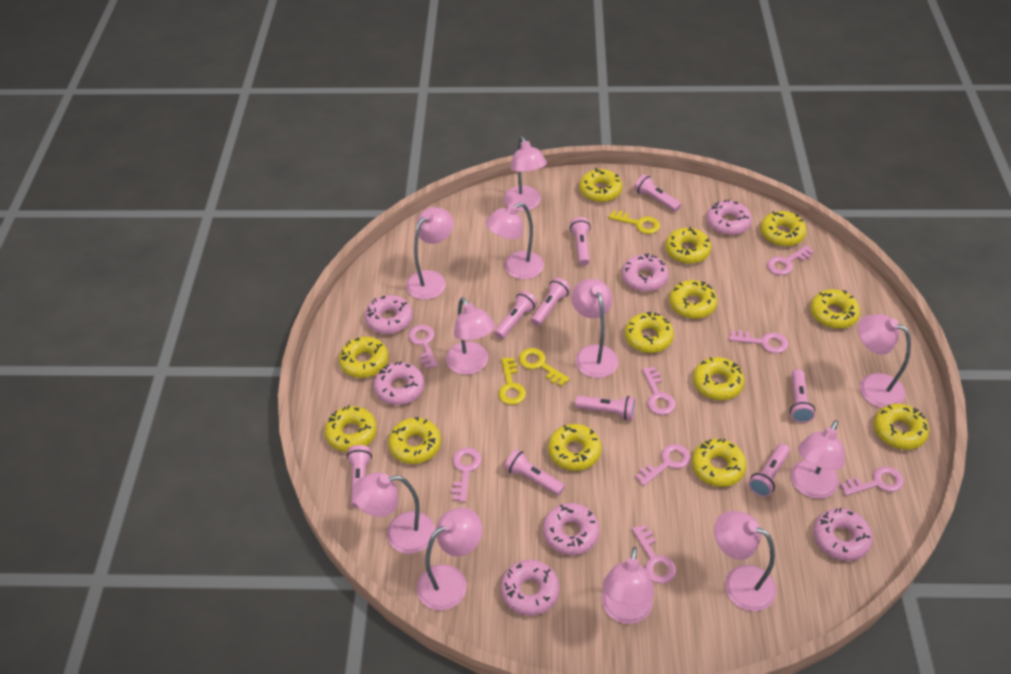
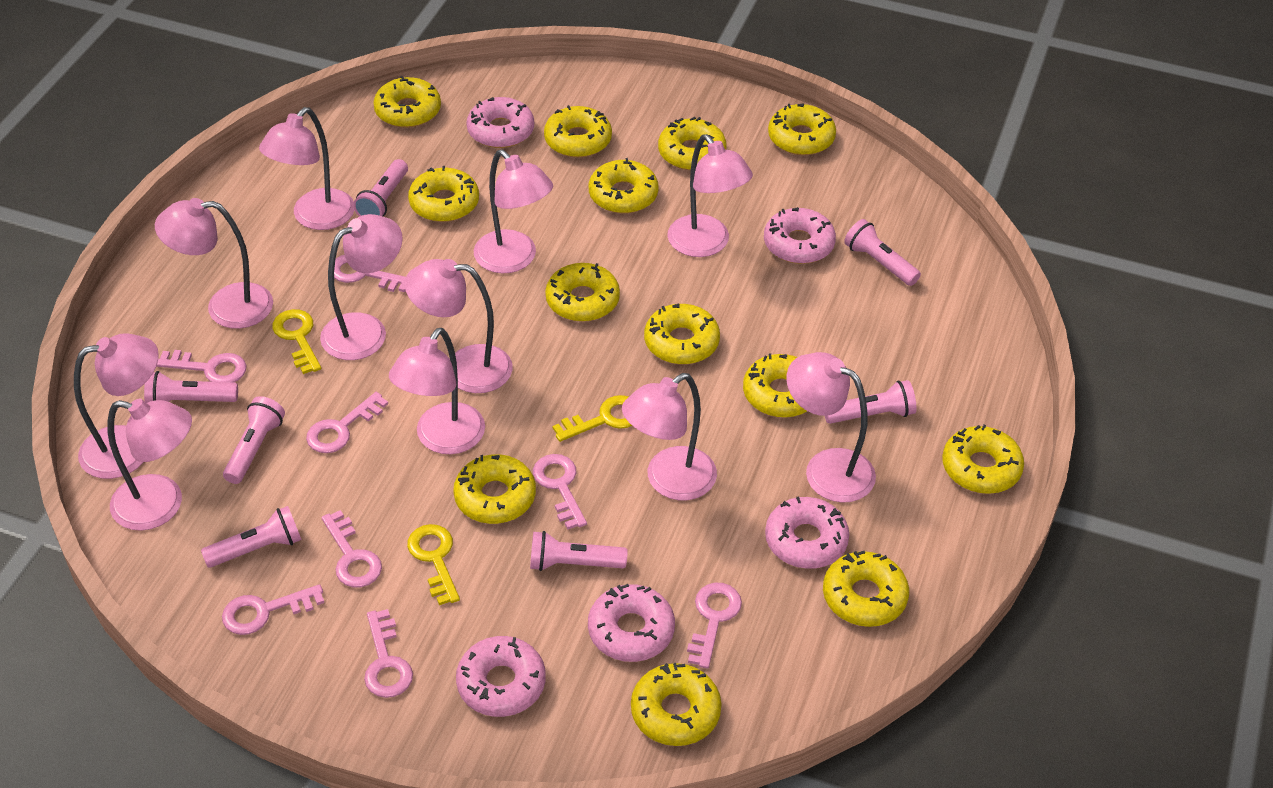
pink donut: 7 -> 5
pink flashlight: 9 -> 7

